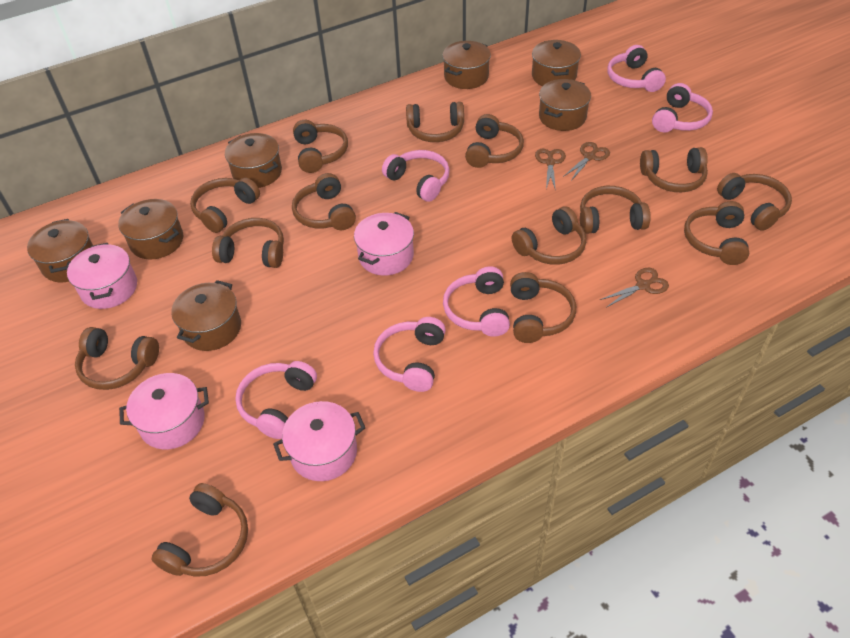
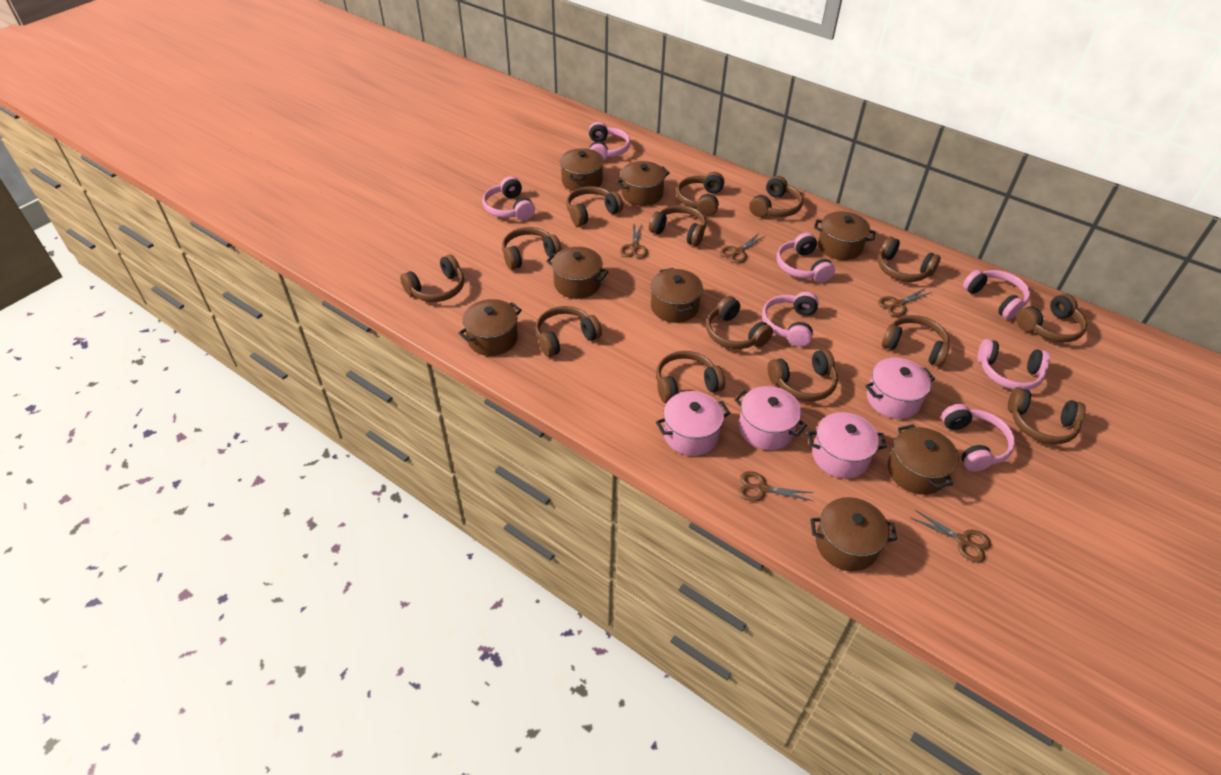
brown pot: 7 -> 8
brown scissors: 3 -> 5
pink headphones: 6 -> 7

